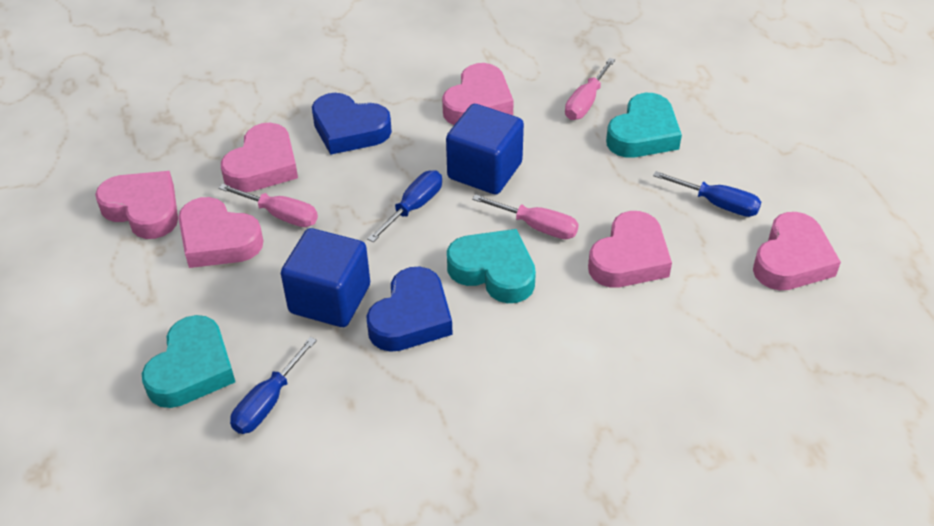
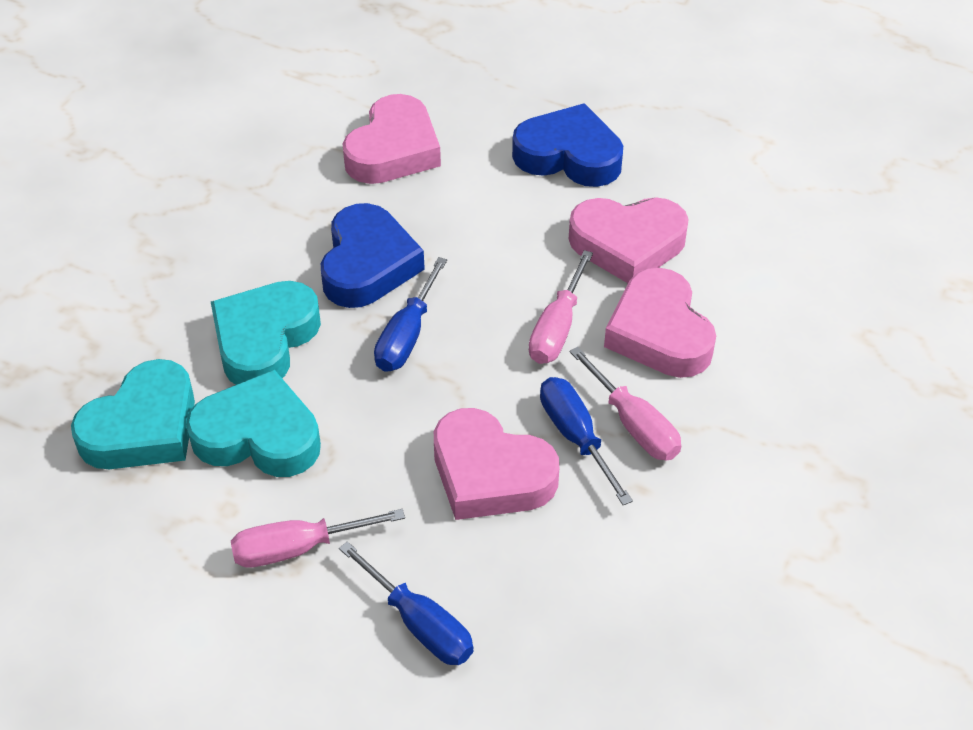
blue cube: 2 -> 0
pink heart: 6 -> 4

